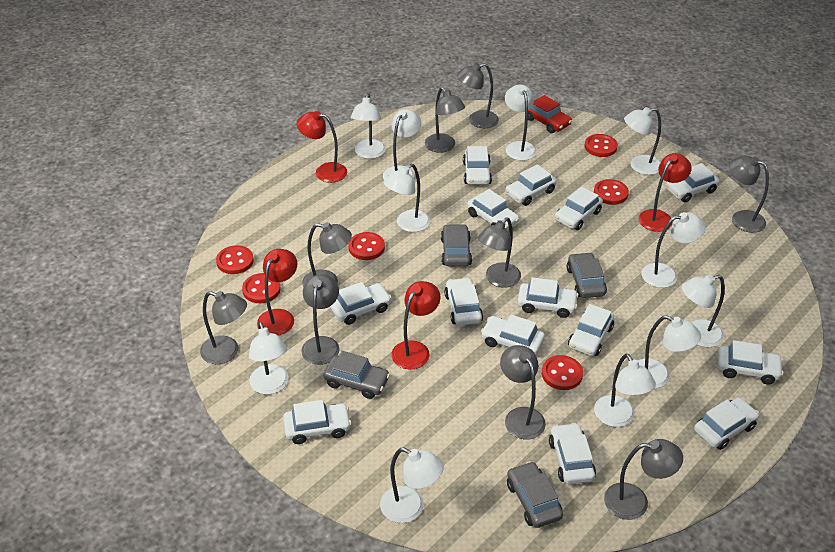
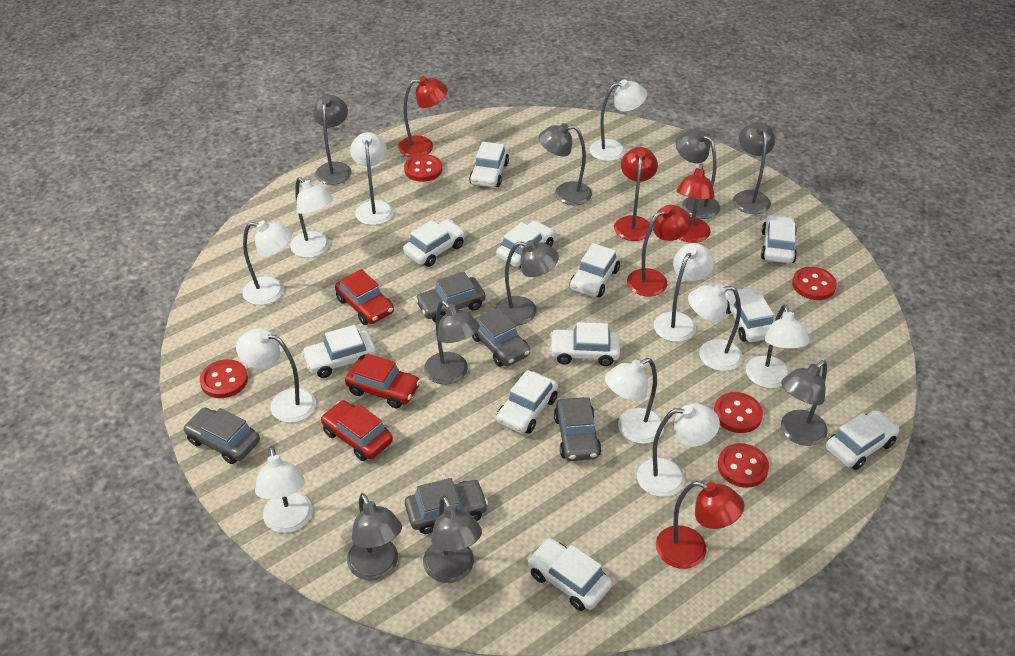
grey car: 4 -> 5
red button: 6 -> 5
red car: 1 -> 3
red lamp: 4 -> 5
white car: 14 -> 11

